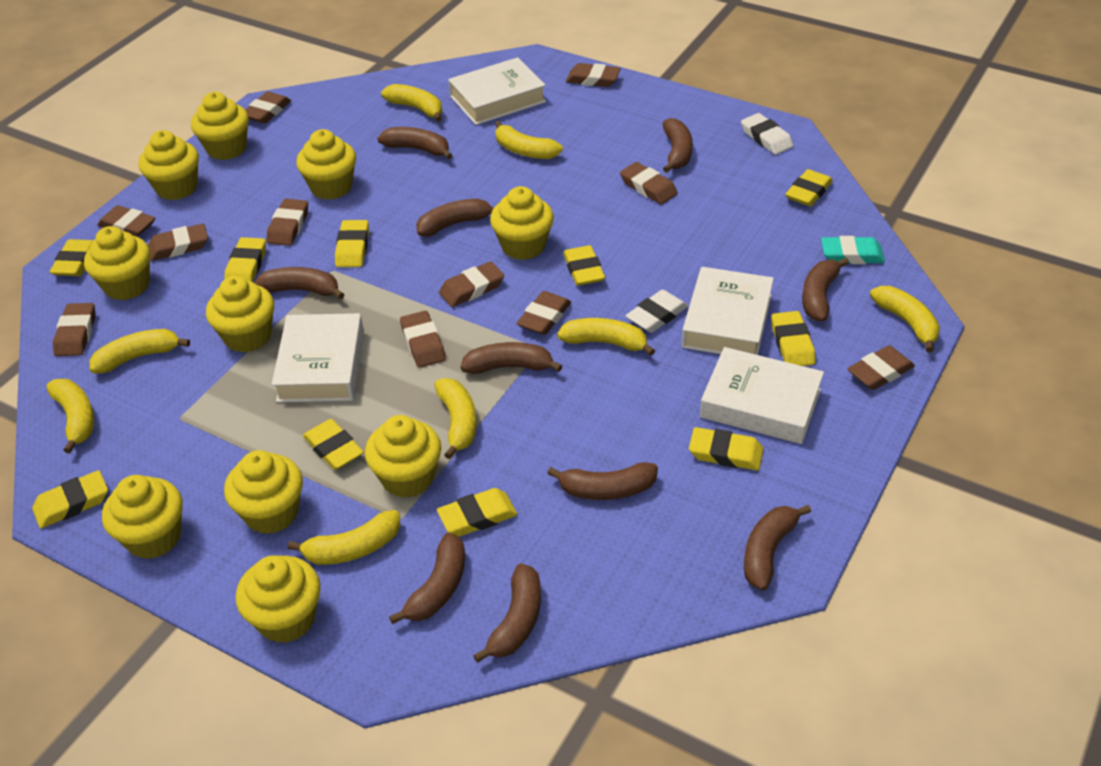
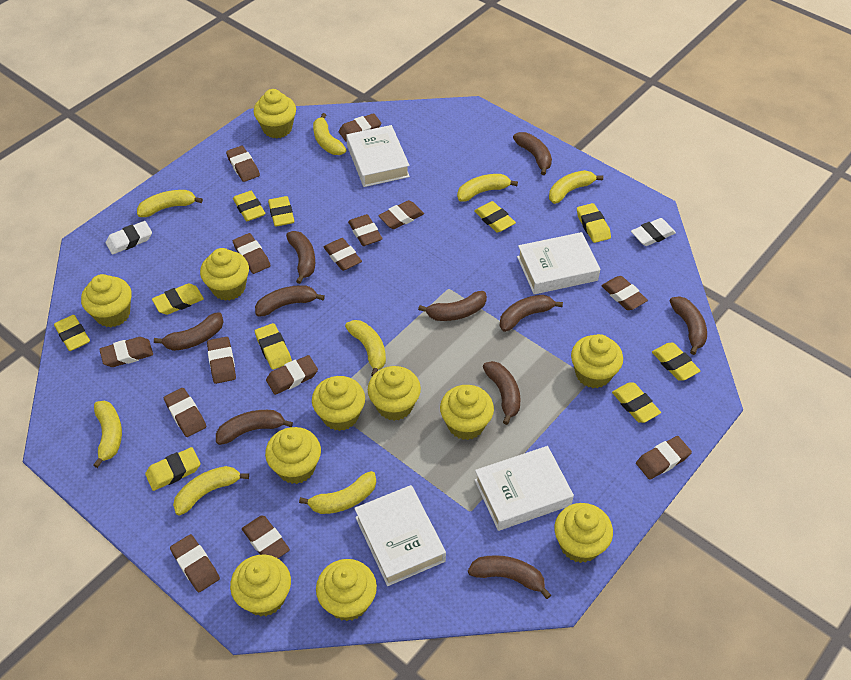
brown eraser: 11 -> 14
turquoise eraser: 1 -> 0
yellow cupcake: 10 -> 11

